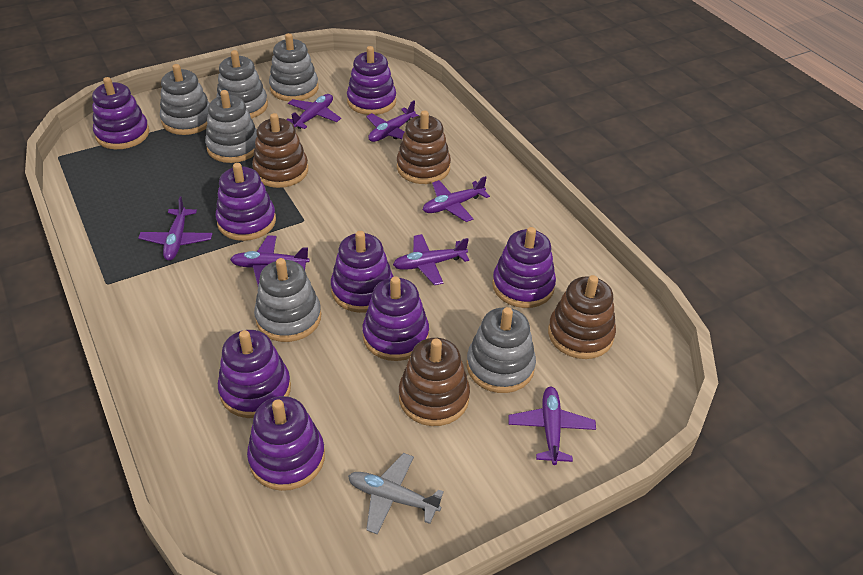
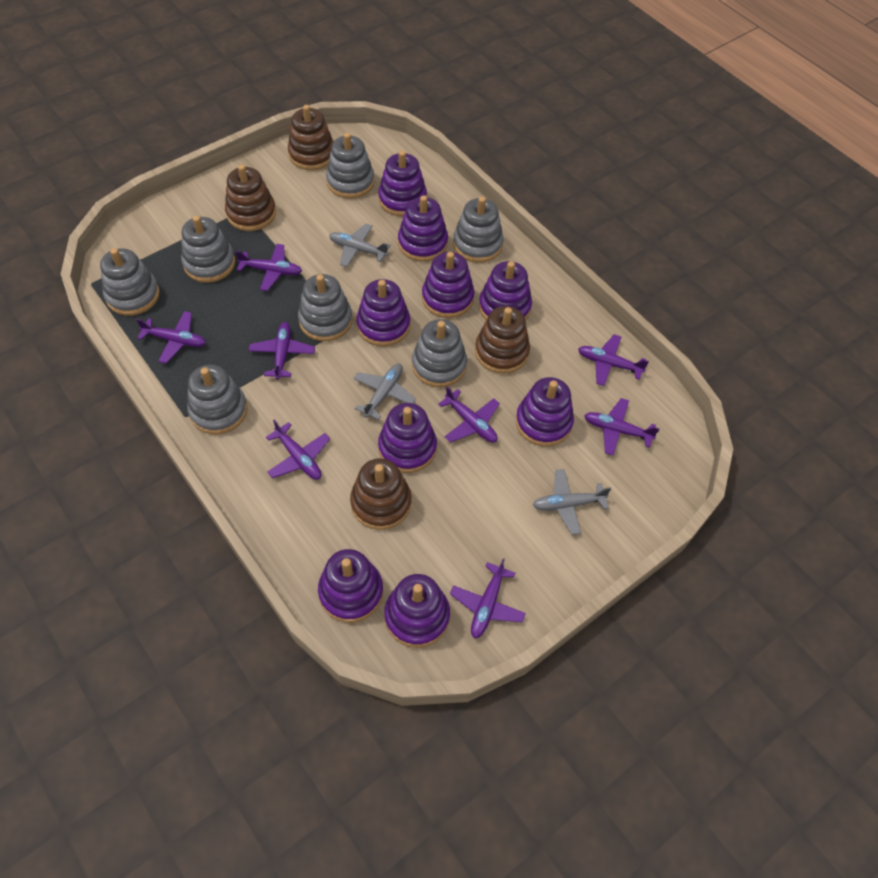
grey plane: 1 -> 3
grey stacking toy: 6 -> 7
purple plane: 7 -> 8
purple stacking toy: 8 -> 9

